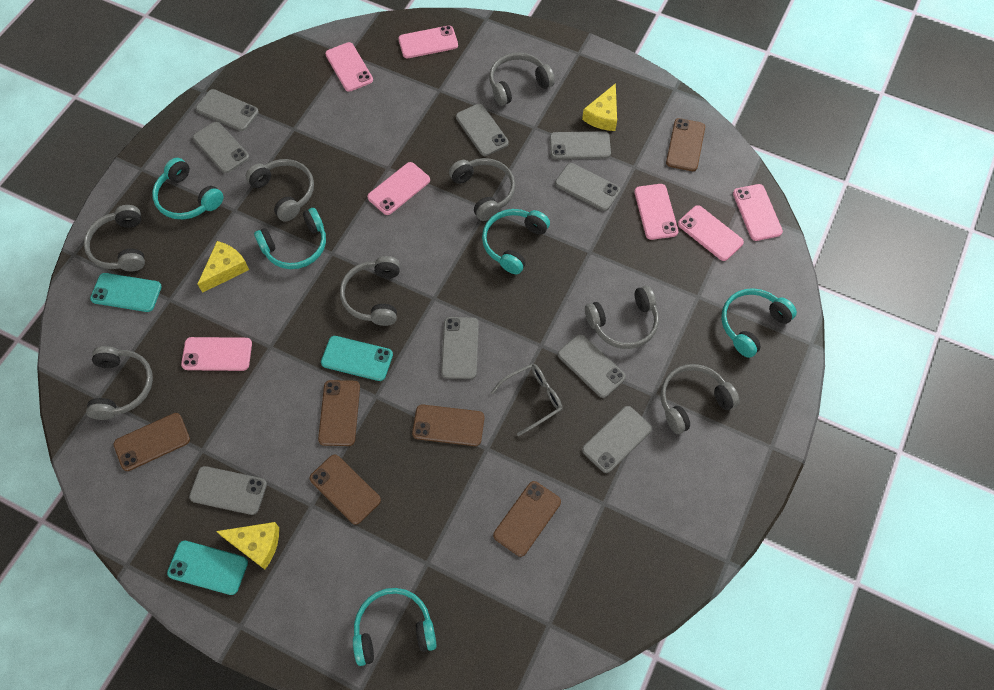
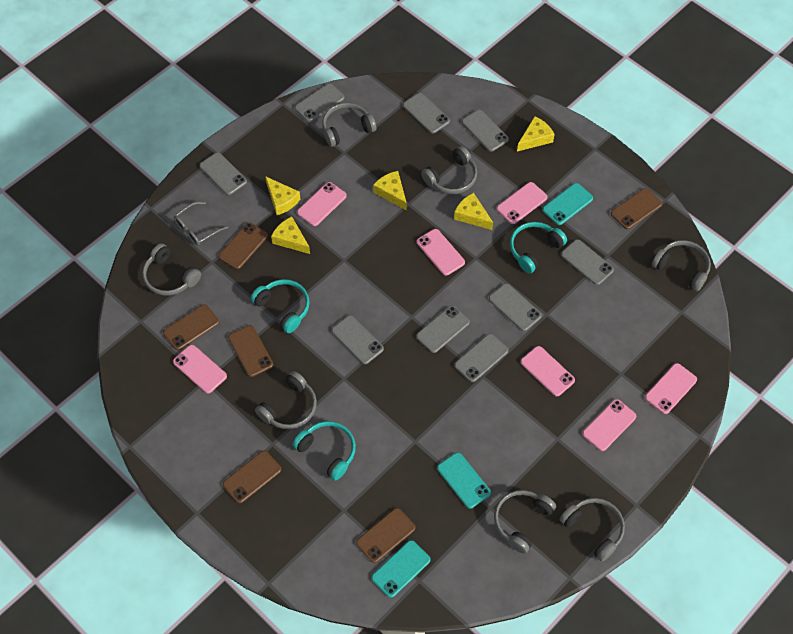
grey headphones: 8 -> 7
turquoise headphones: 5 -> 3
yellow cheese: 3 -> 5

